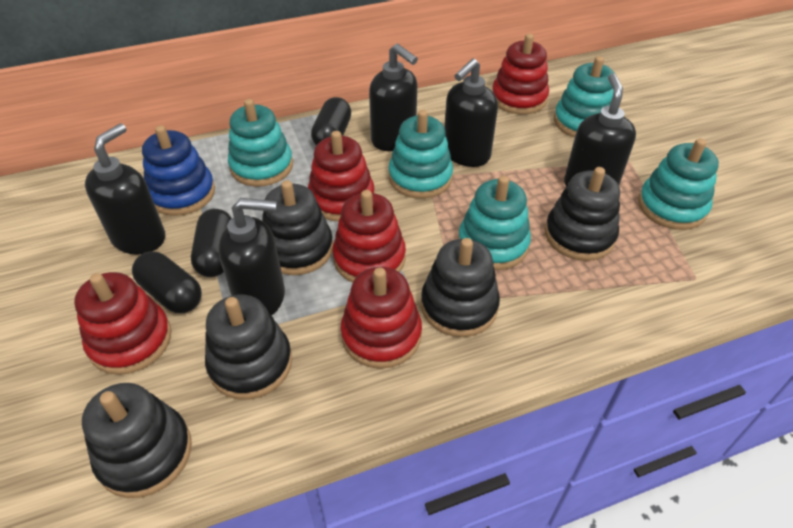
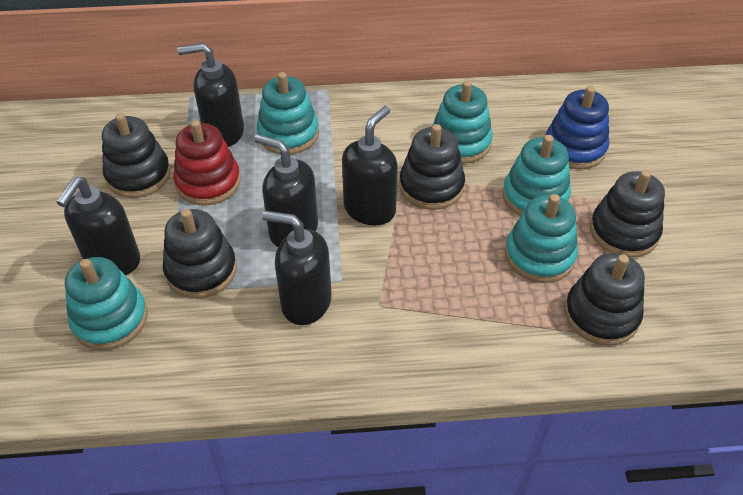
black capsule: 3 -> 0
red stacking toy: 5 -> 1

